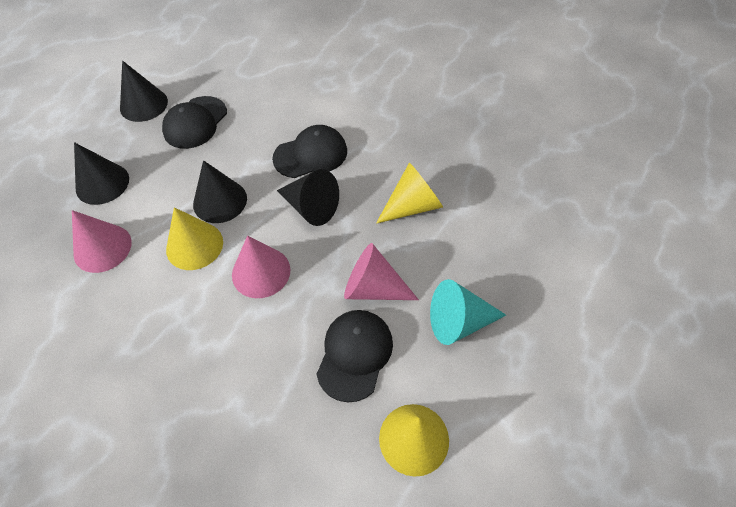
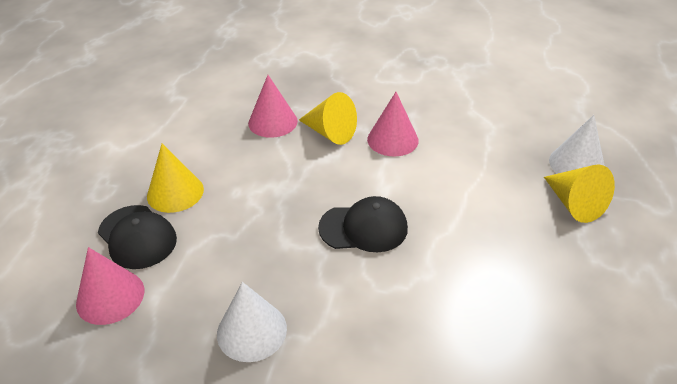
black cap: 3 -> 2
black cone: 4 -> 0
turquoise cone: 1 -> 0
white cone: 0 -> 2

